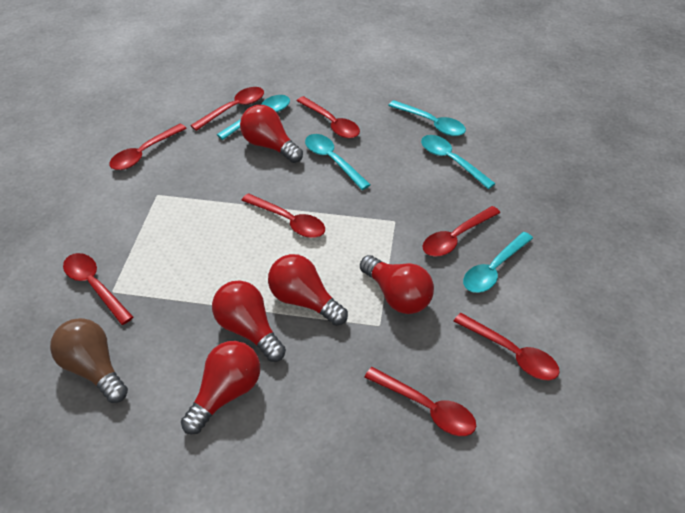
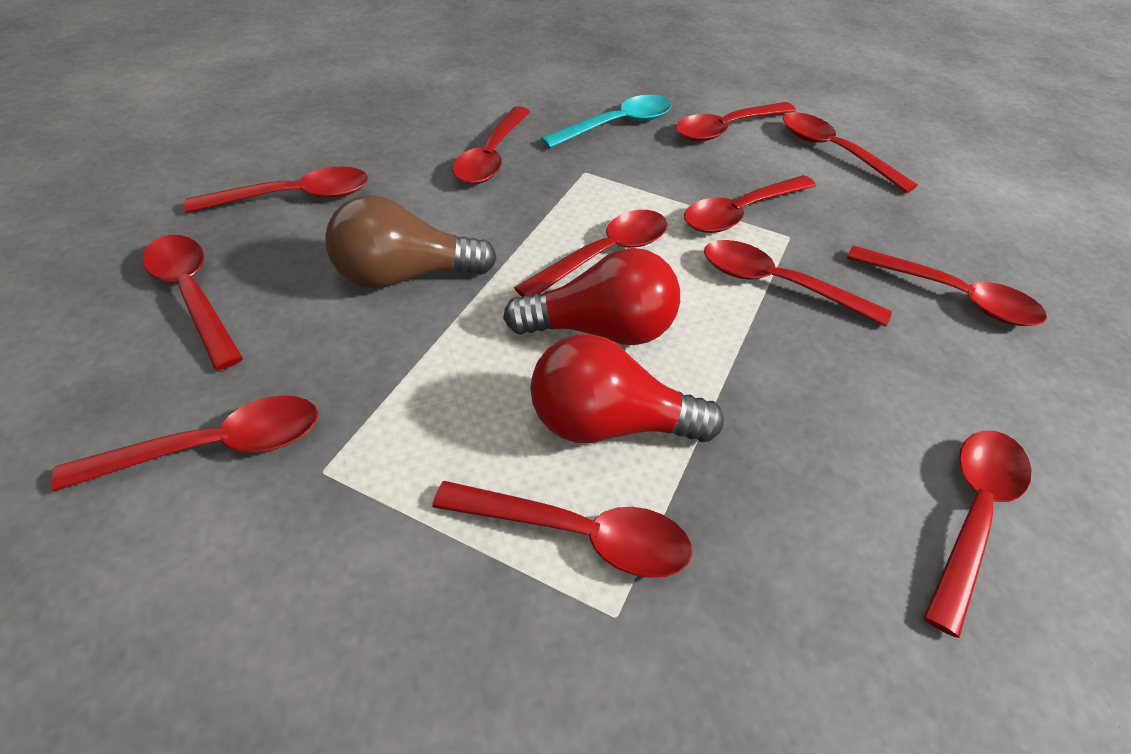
red light bulb: 5 -> 2
red spoon: 8 -> 12
turquoise spoon: 5 -> 1

